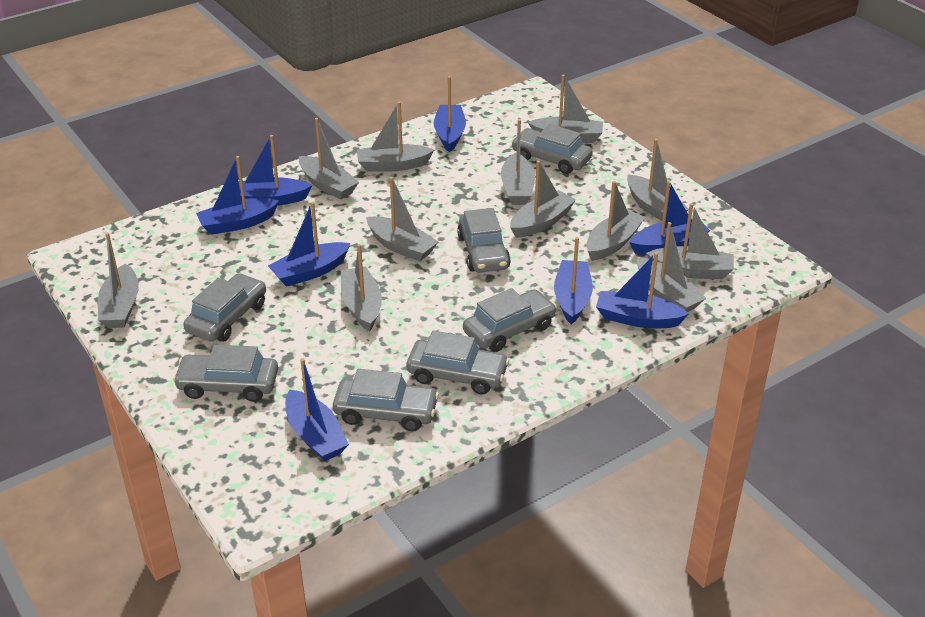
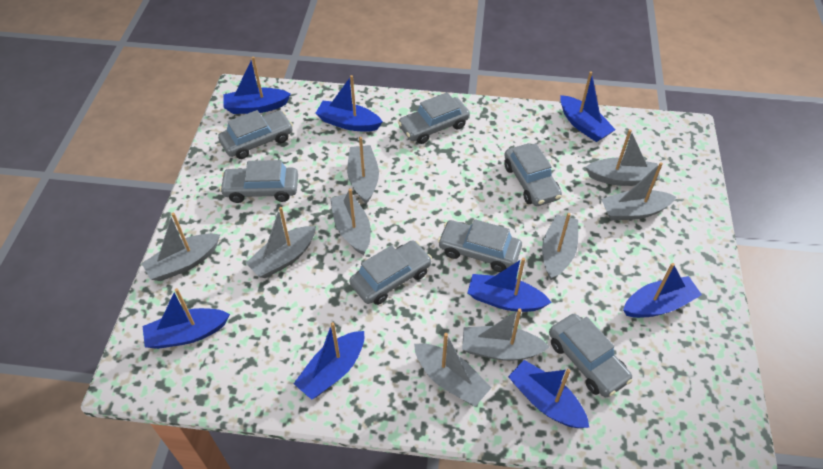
grey boat: 12 -> 9

